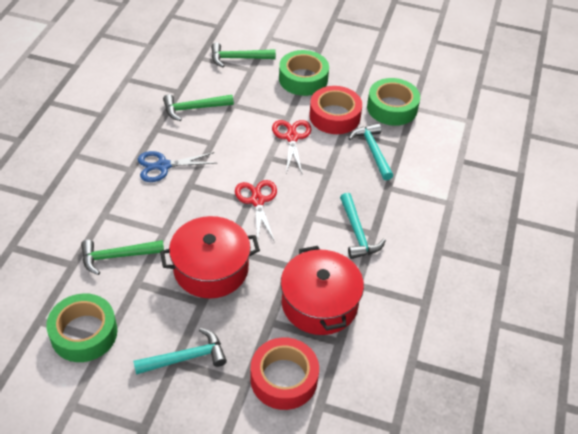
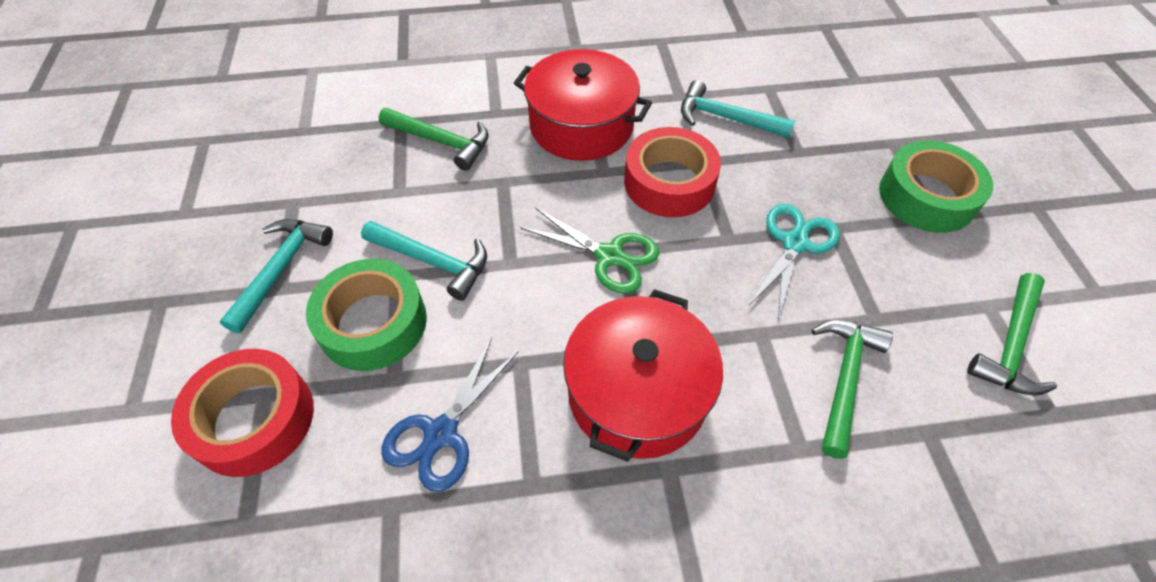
green scissors: 0 -> 1
green tape: 3 -> 2
red scissors: 2 -> 0
turquoise scissors: 0 -> 1

